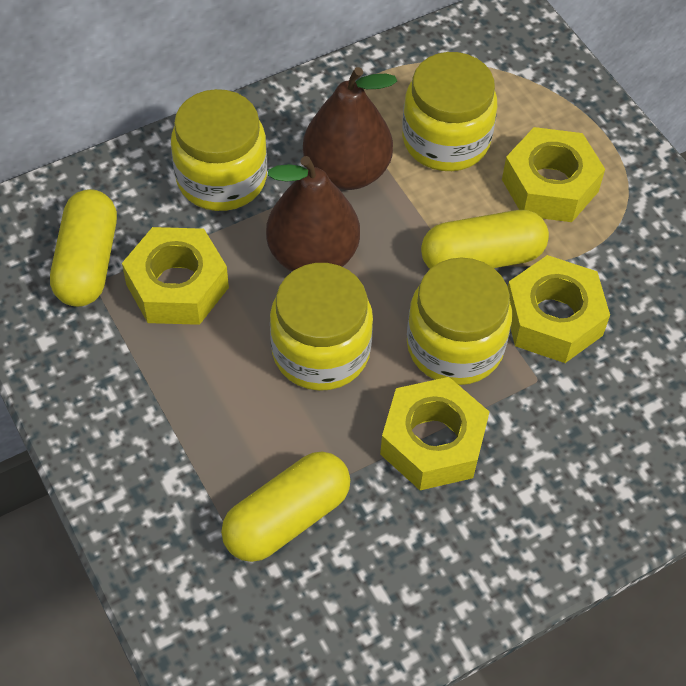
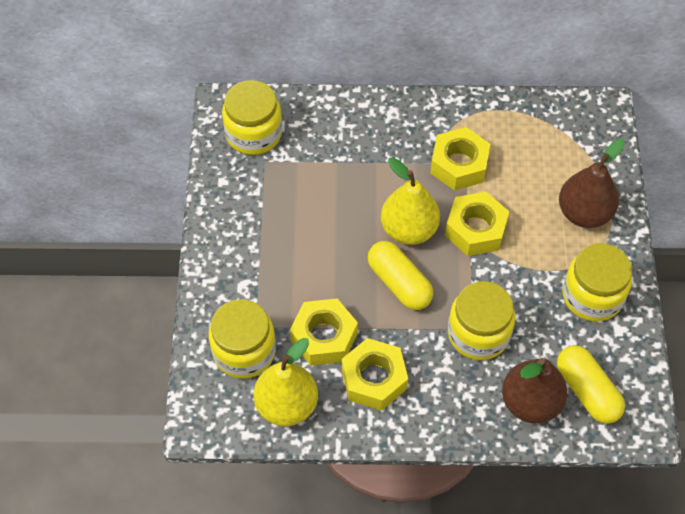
yellow capsule: 3 -> 2
yellow pear: 0 -> 2

